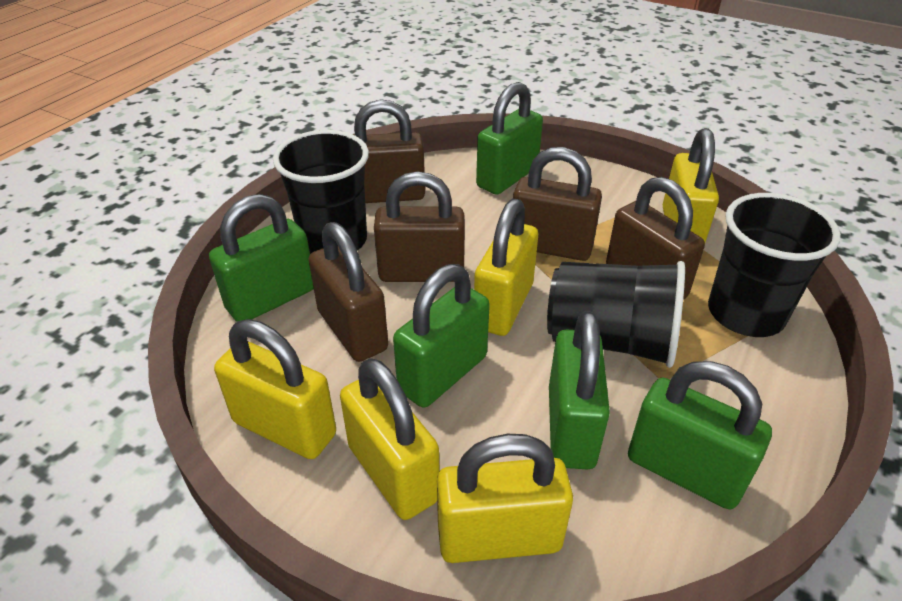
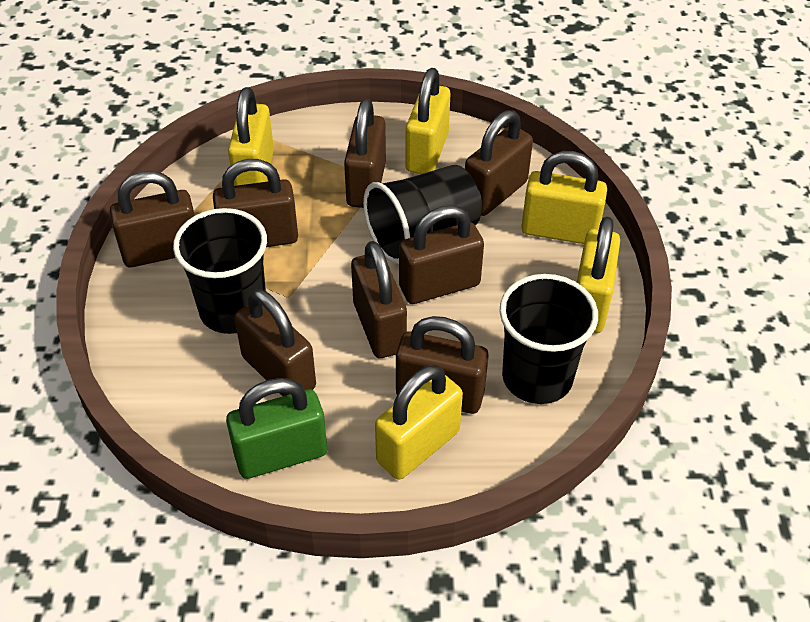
brown padlock: 5 -> 8
green padlock: 5 -> 1

